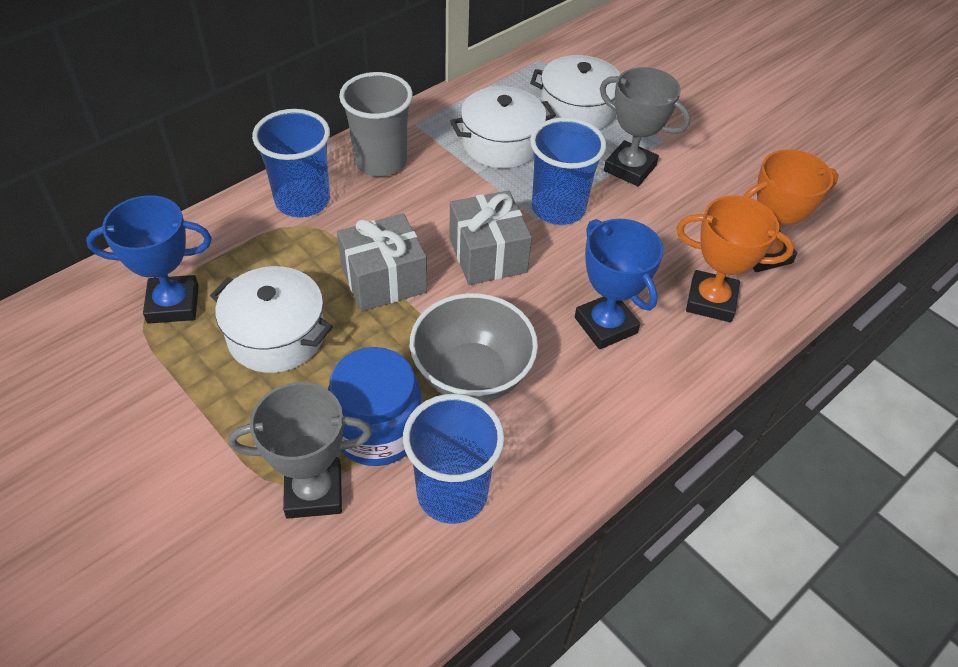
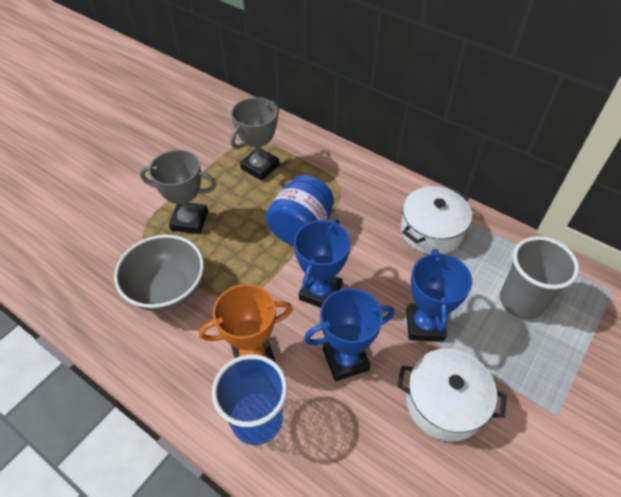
blue cup: 3 -> 1
blue trophy: 2 -> 3
grey gift: 2 -> 0
orange trophy: 2 -> 1
white pot: 3 -> 2

